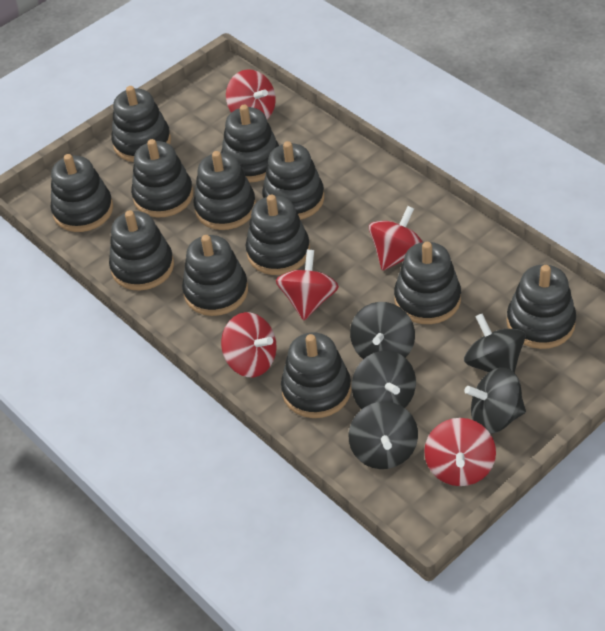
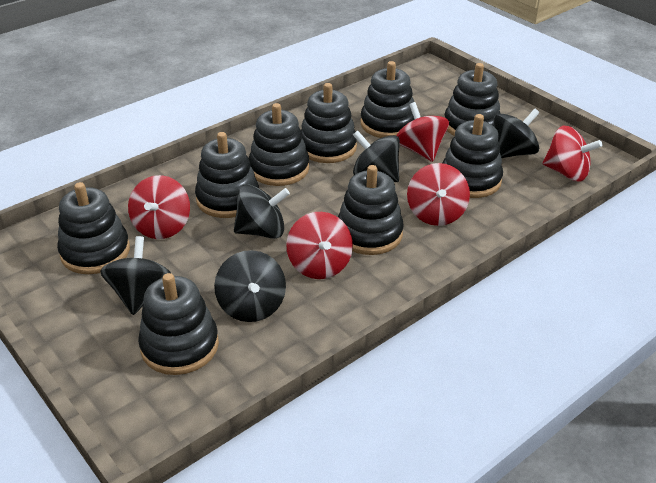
black stacking toy: 12 -> 9

